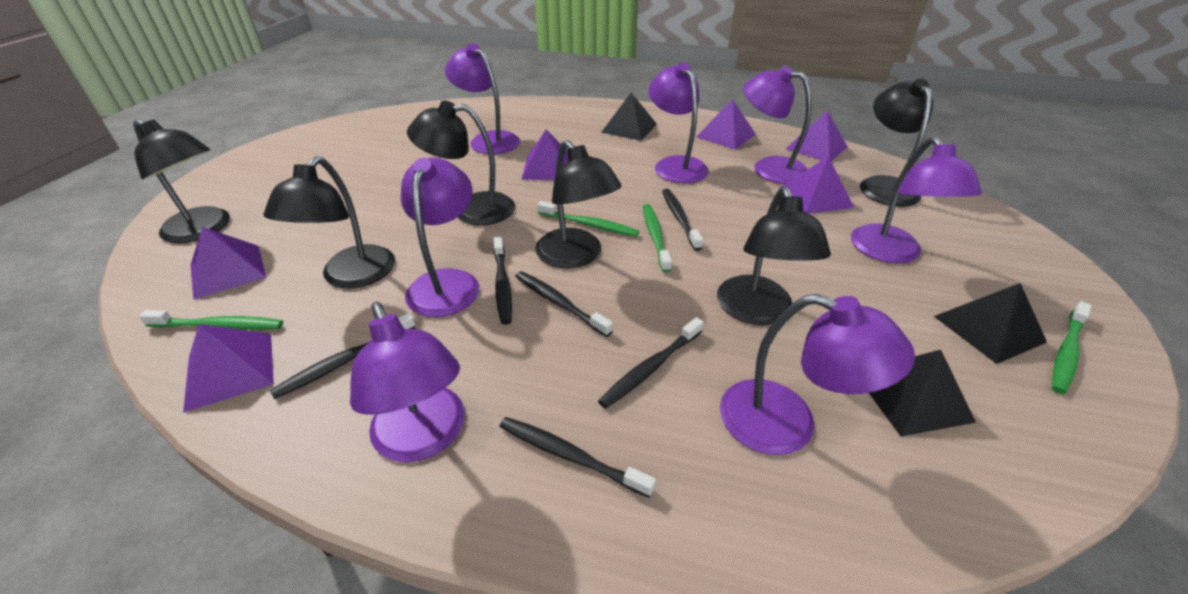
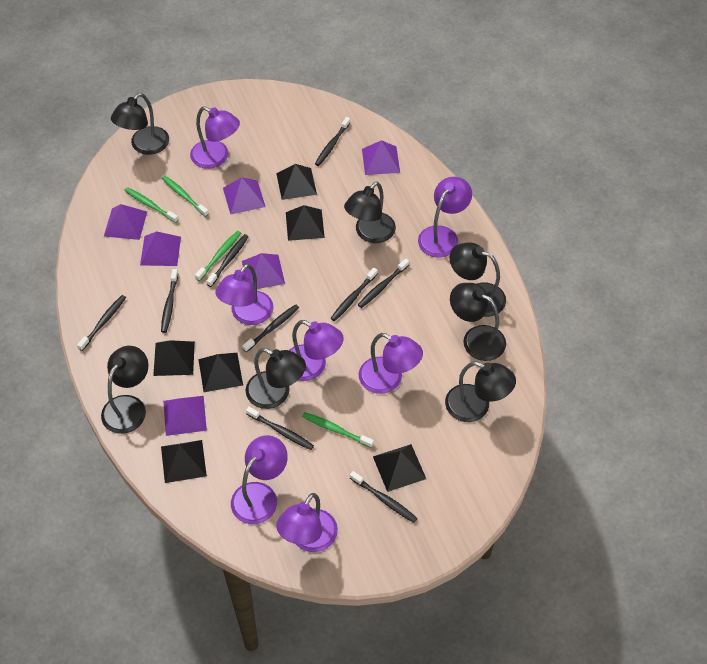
black lamp: 6 -> 7
black pyramid: 3 -> 6
black toothbrush: 6 -> 9

